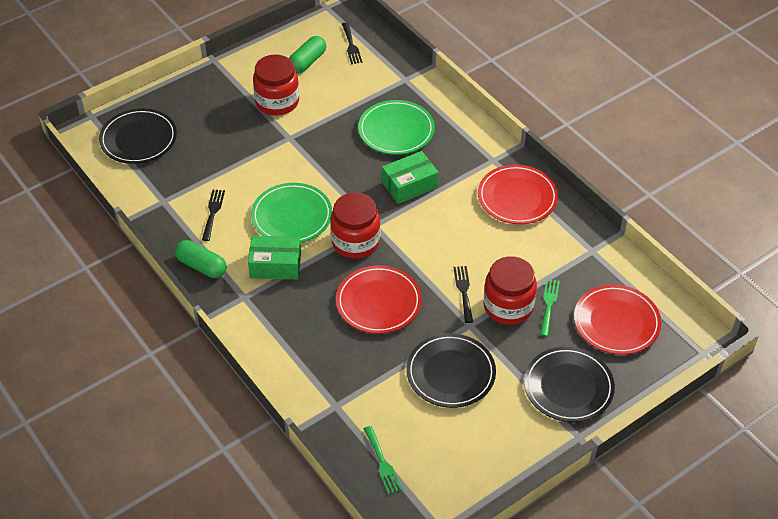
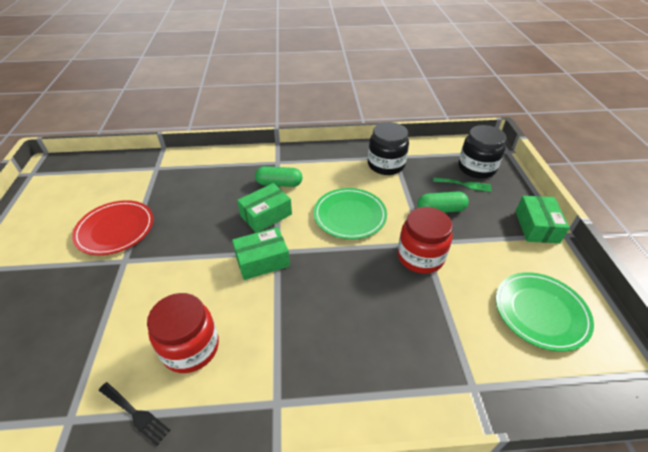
black fork: 3 -> 1
black jar: 0 -> 2
black plate: 3 -> 0
green box: 2 -> 3
green fork: 2 -> 1
red jar: 3 -> 2
red plate: 3 -> 1

